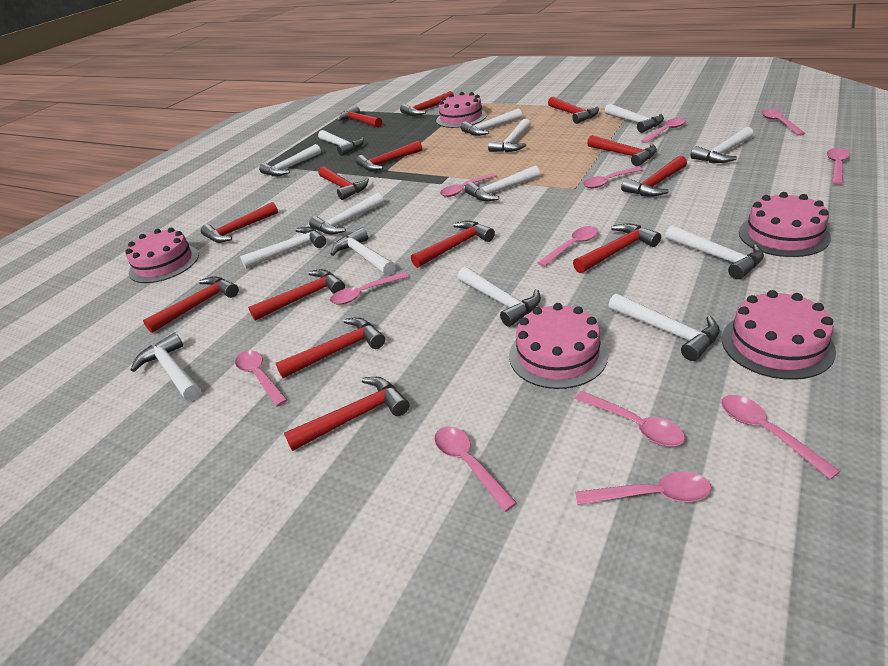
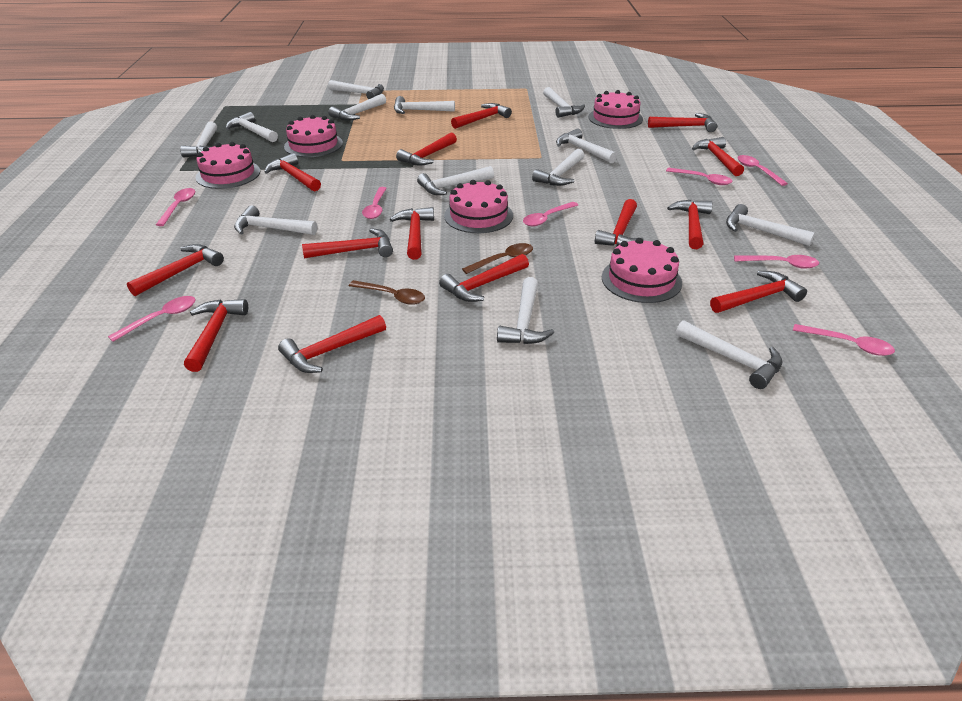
brown spoon: 0 -> 2
pink spoon: 12 -> 8
white hammer: 14 -> 13

